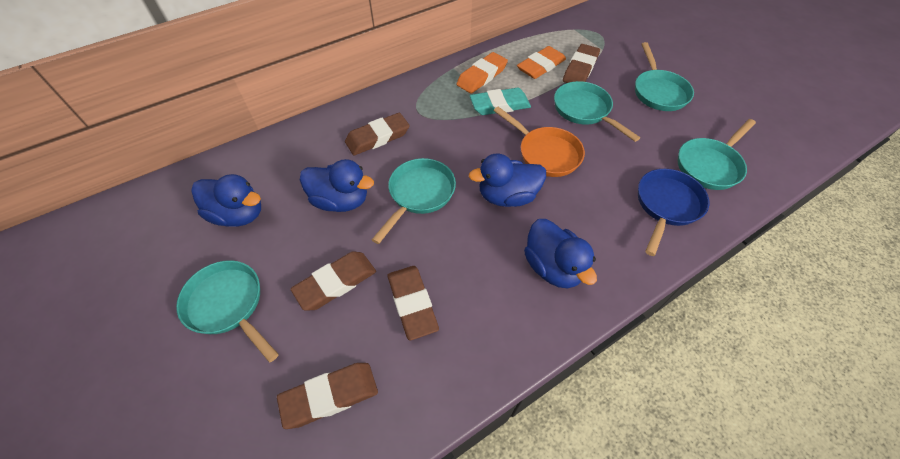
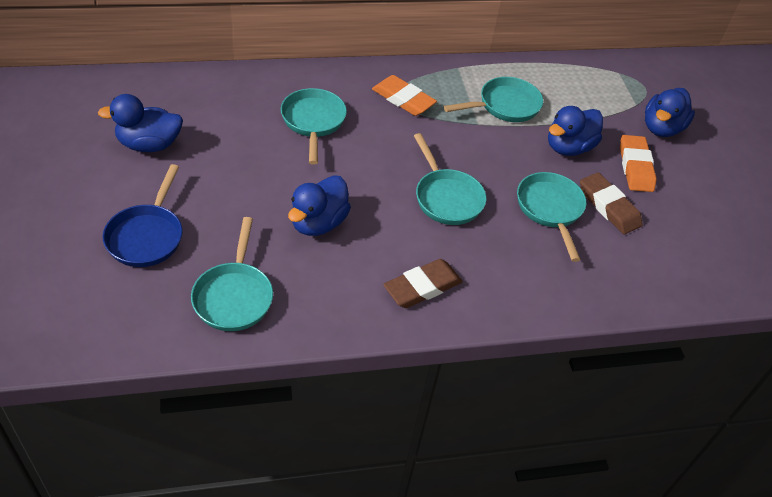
brown eraser: 5 -> 2
orange pan: 1 -> 0
turquoise eraser: 1 -> 0

